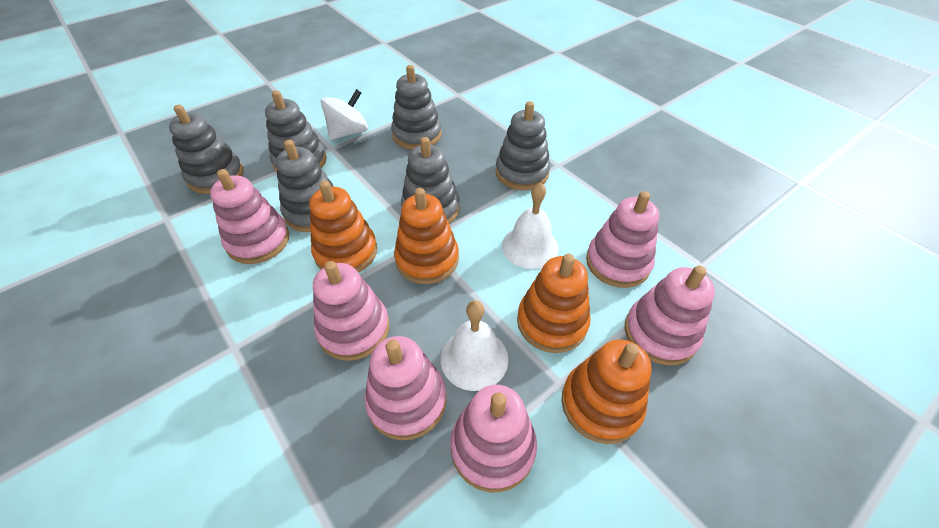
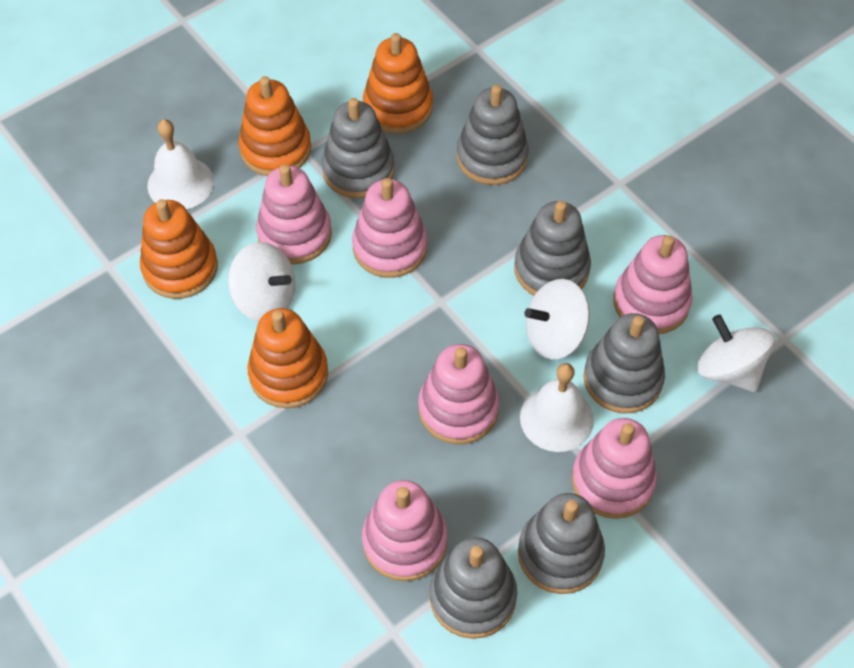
white spinning top: 1 -> 3

